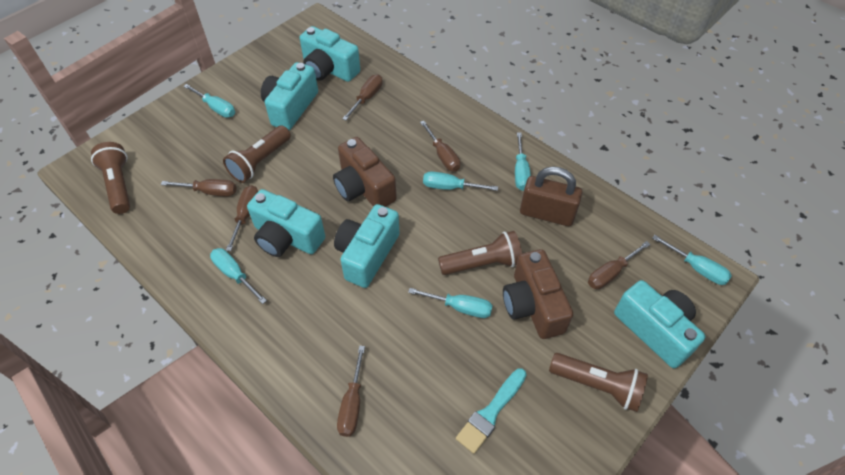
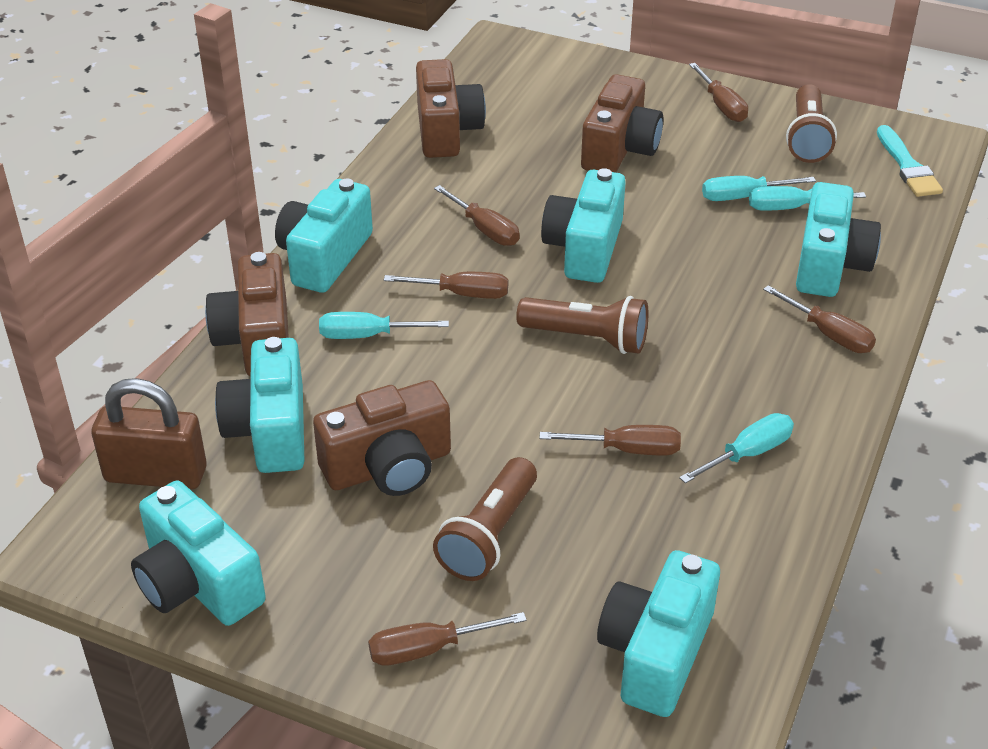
brown camera: 2 -> 4
brown flashlight: 4 -> 3
turquoise camera: 5 -> 6
turquoise screwdriver: 6 -> 4

